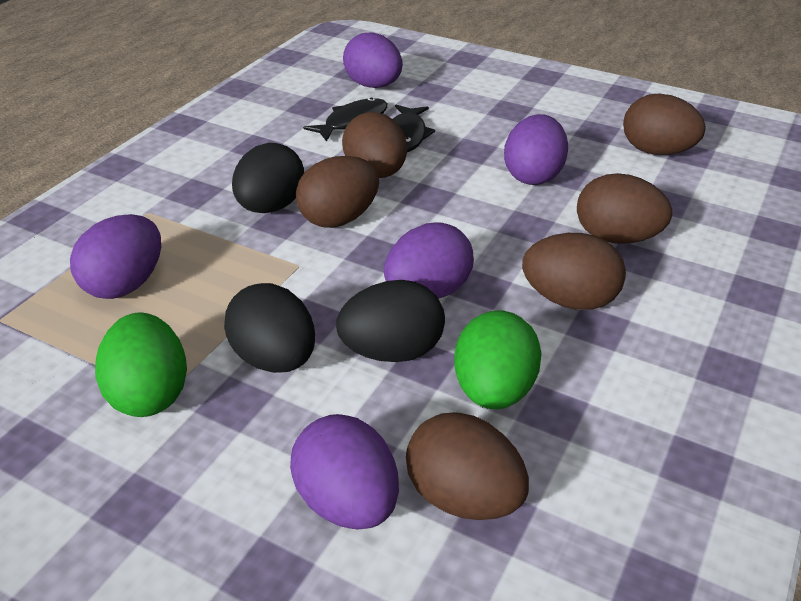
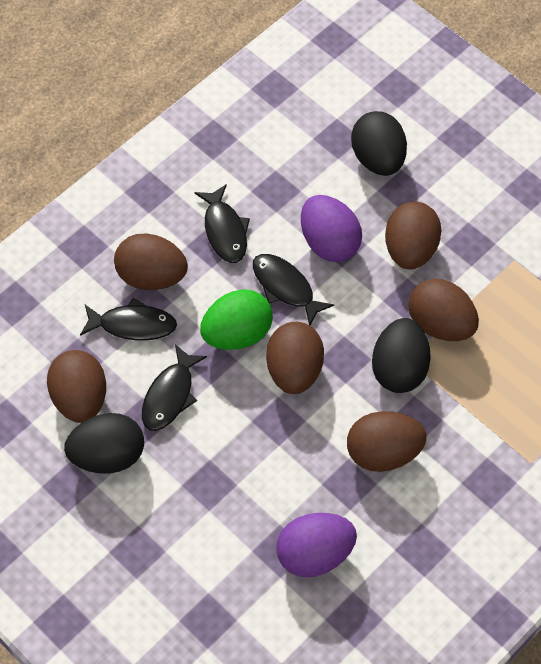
black fish: 2 -> 4
green egg: 2 -> 1
purple egg: 5 -> 2

